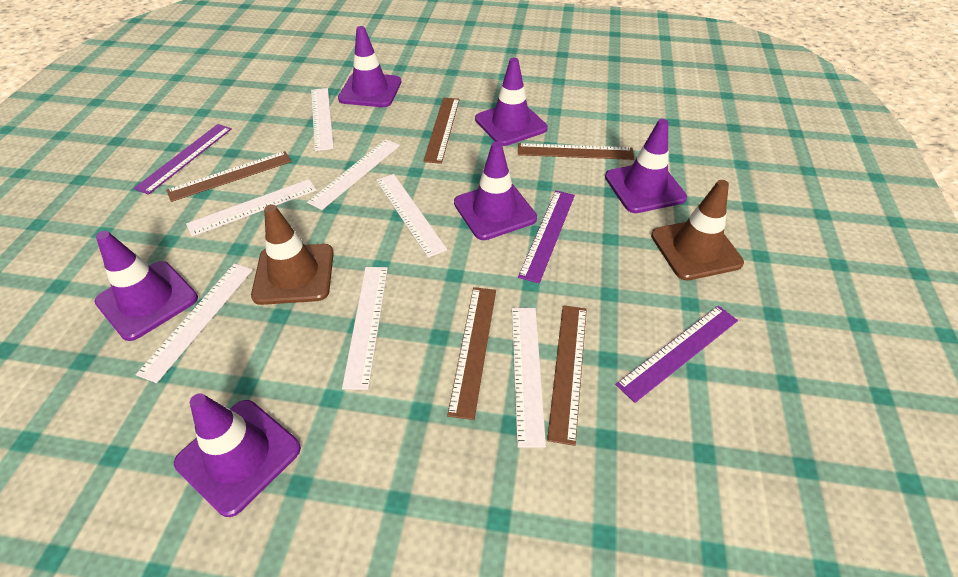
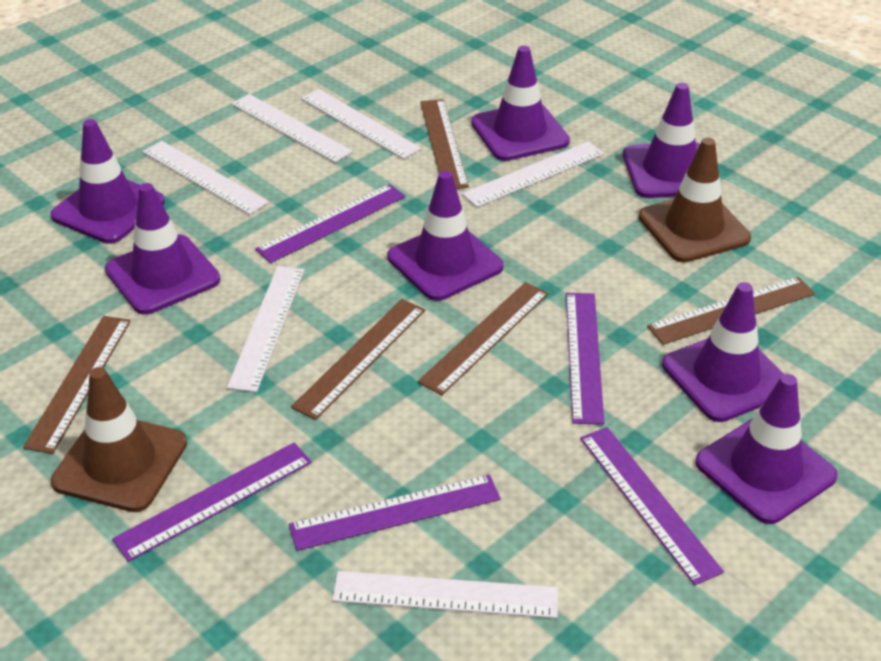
purple ruler: 3 -> 5
purple traffic cone: 6 -> 7
white ruler: 7 -> 6

